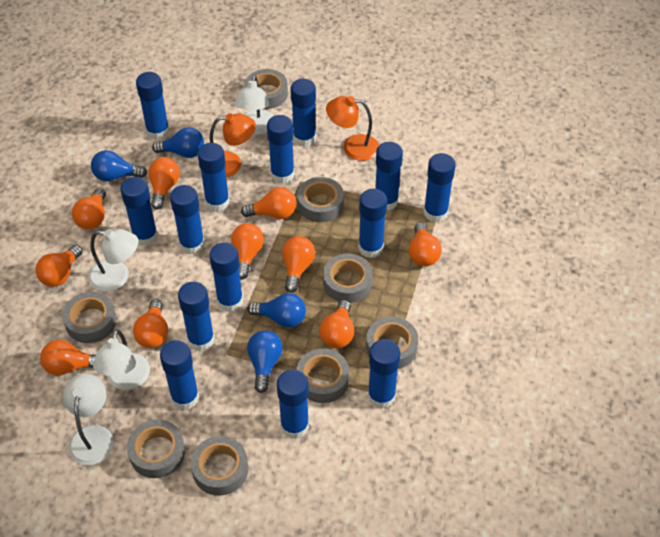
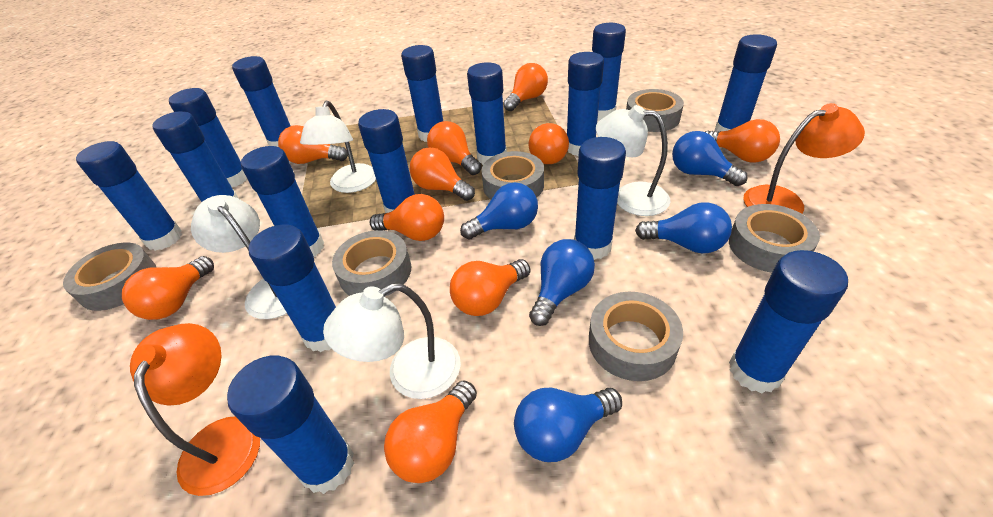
blue glue stick: 14 -> 15
blue light bulb: 4 -> 5
grey tape: 8 -> 6

